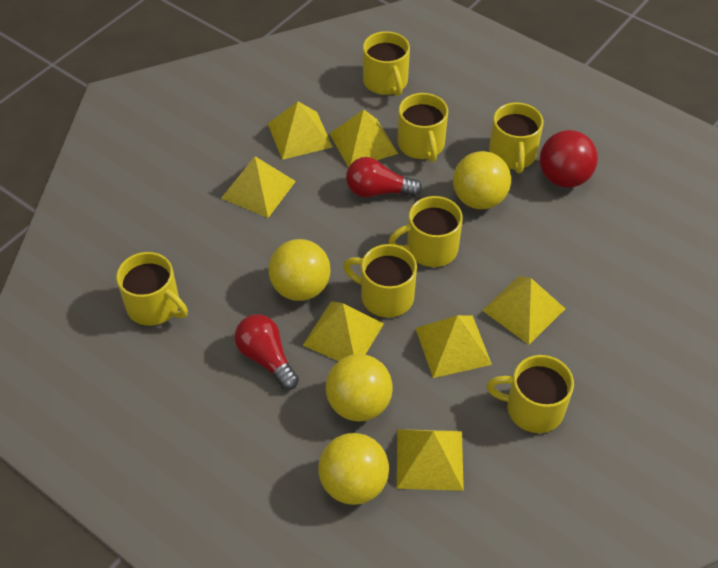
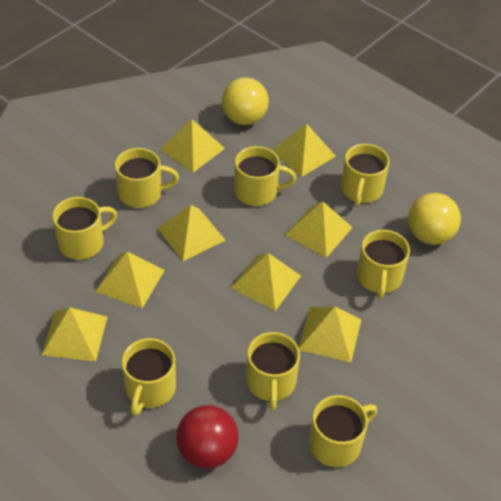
red light bulb: 2 -> 0
yellow ball: 4 -> 2
yellow mug: 7 -> 8
yellow pyramid: 7 -> 8

